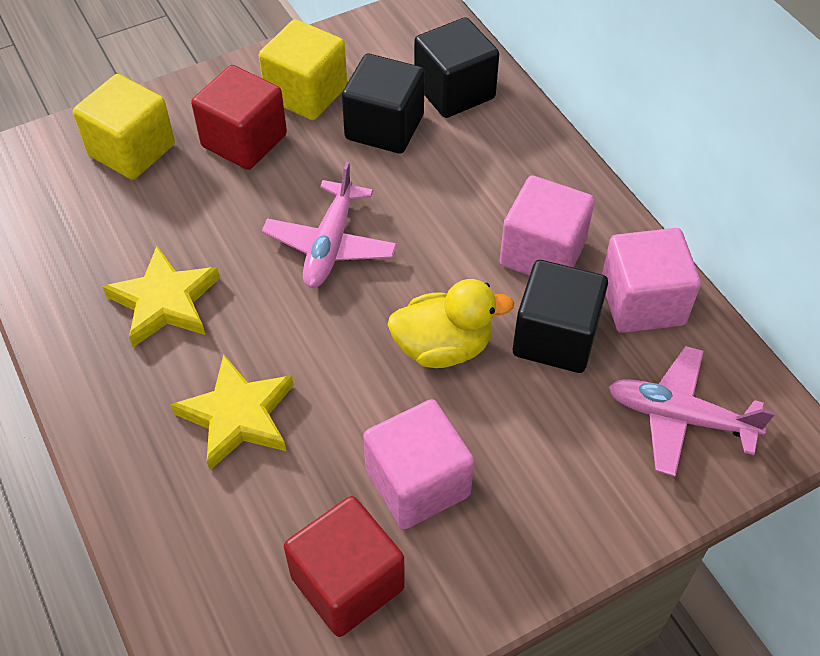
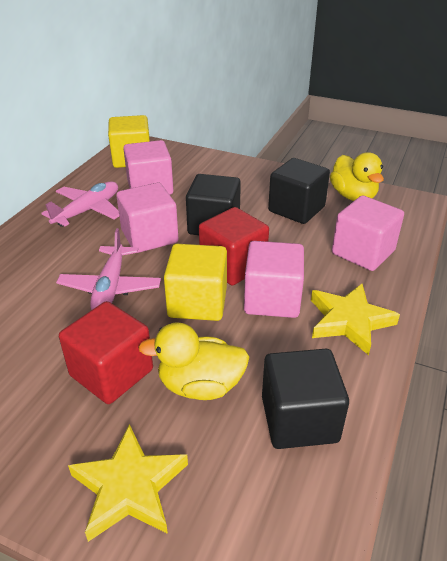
pink cube: 3 -> 4
yellow duck: 1 -> 2

